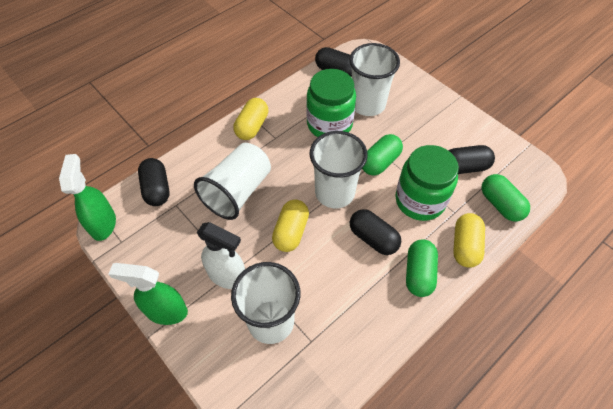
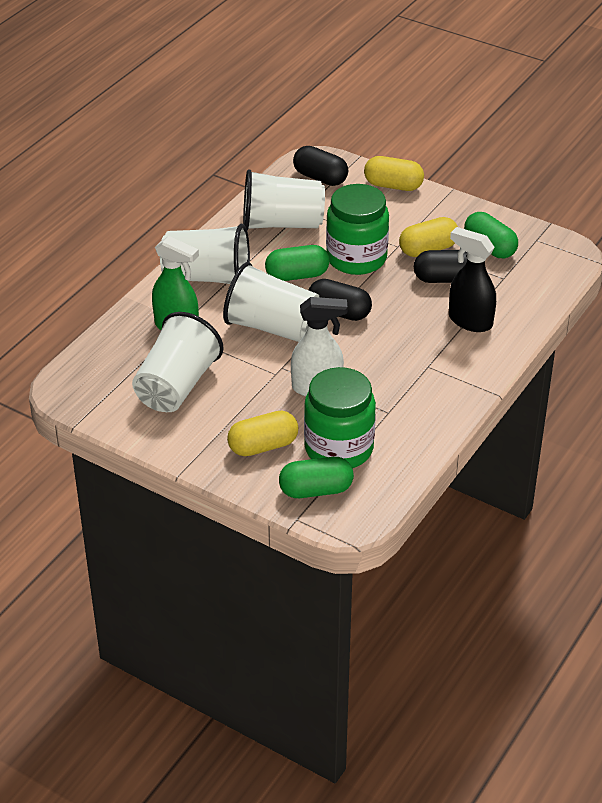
black capsule: 4 -> 3
black spray bottle: 0 -> 1
green spray bottle: 2 -> 1

